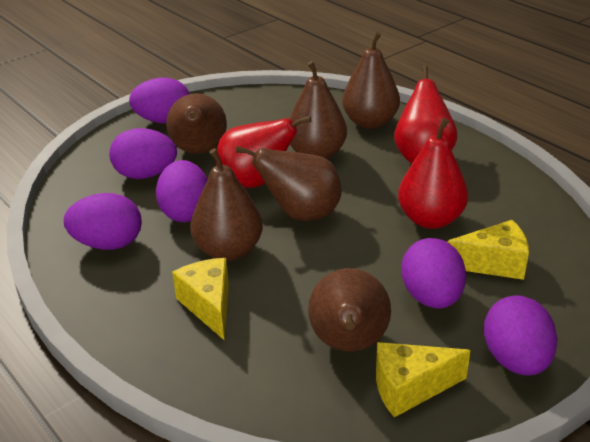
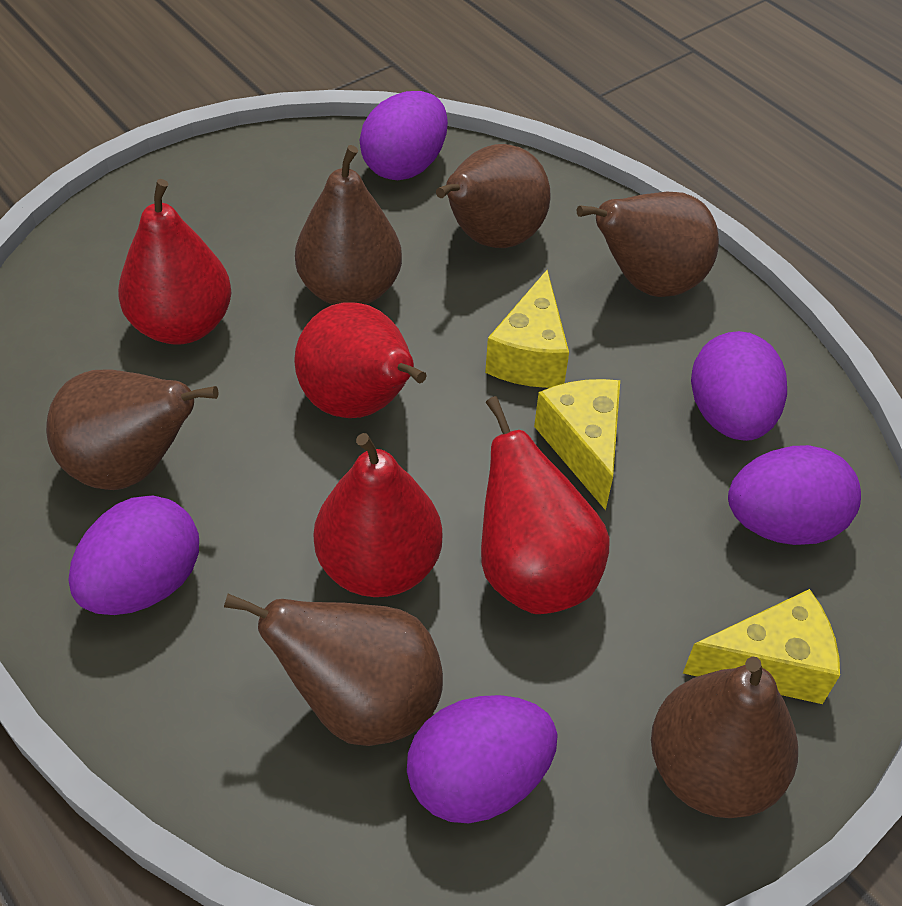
purple egg: 6 -> 5
red pear: 3 -> 4

